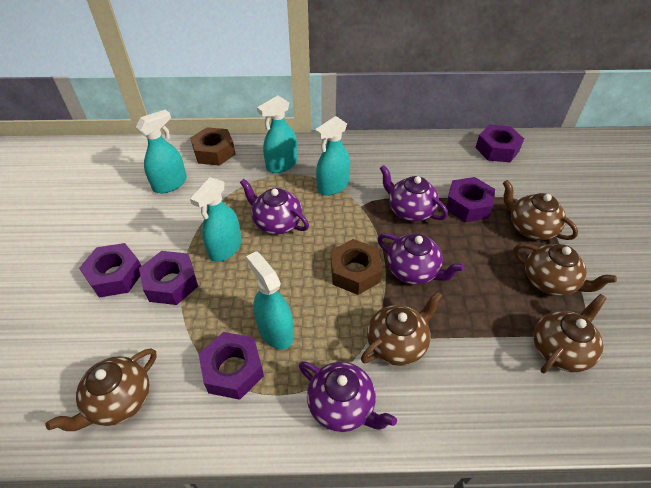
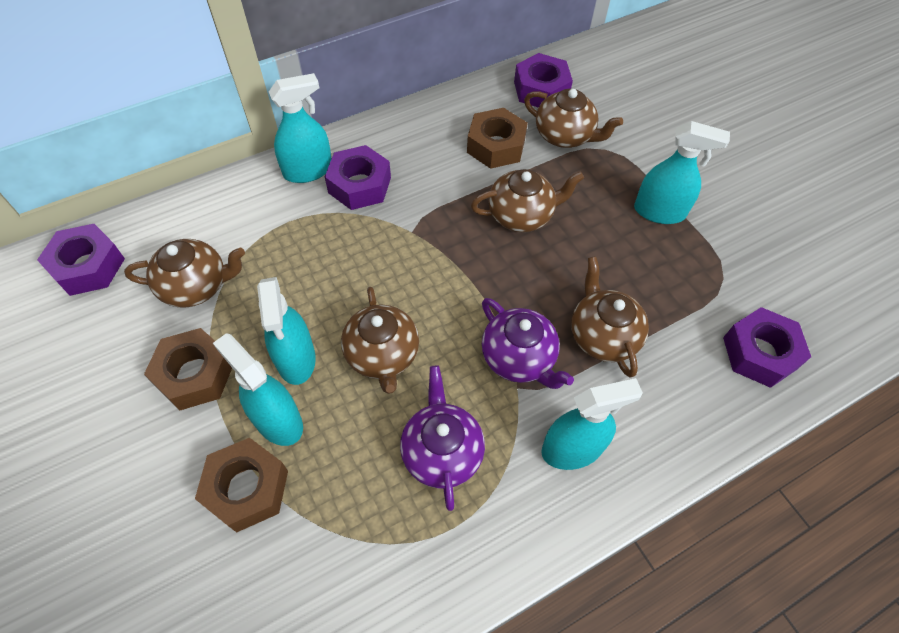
brown nut: 2 -> 3
purple nut: 5 -> 4
purple teapot: 4 -> 2

